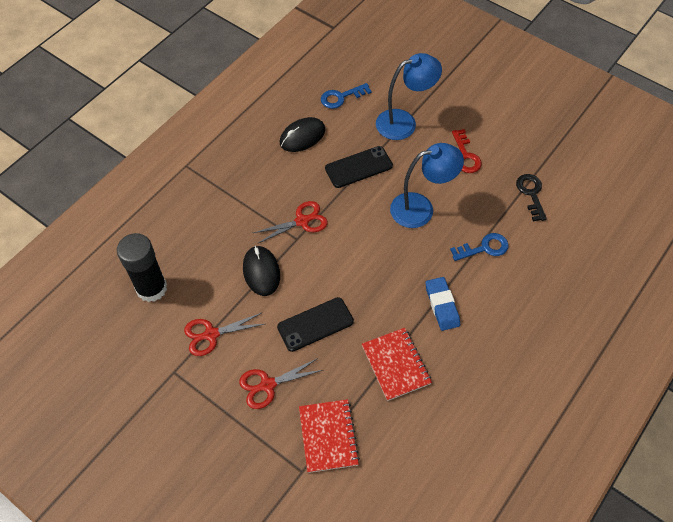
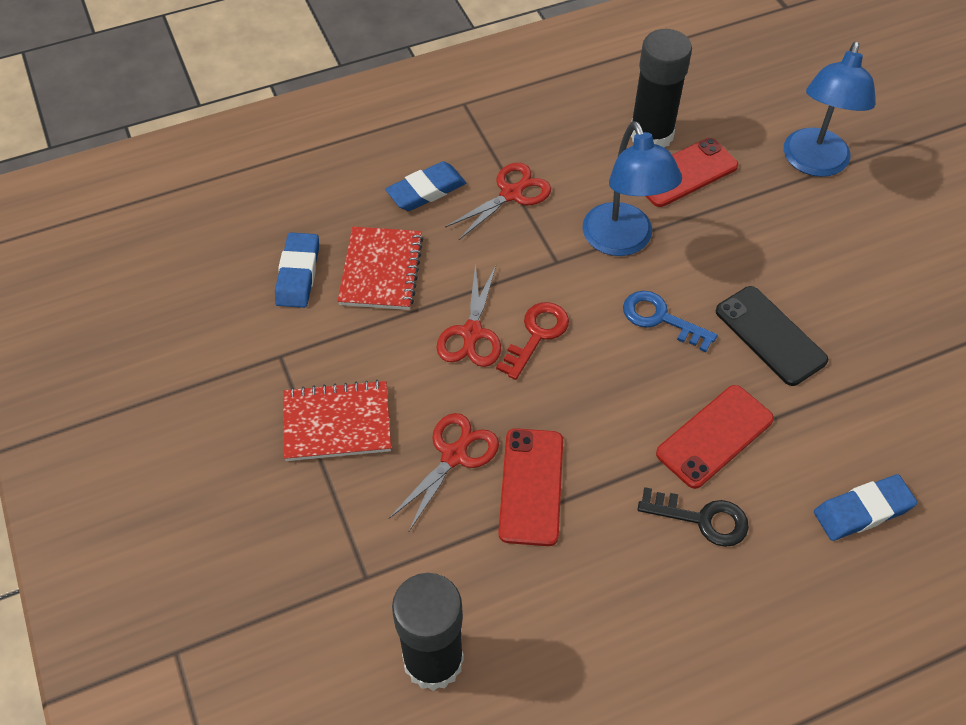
black glue stick: 1 -> 2
black mouse: 2 -> 0
black phone: 2 -> 1
blue eraser: 1 -> 3
blue key: 2 -> 1
red phone: 0 -> 3

